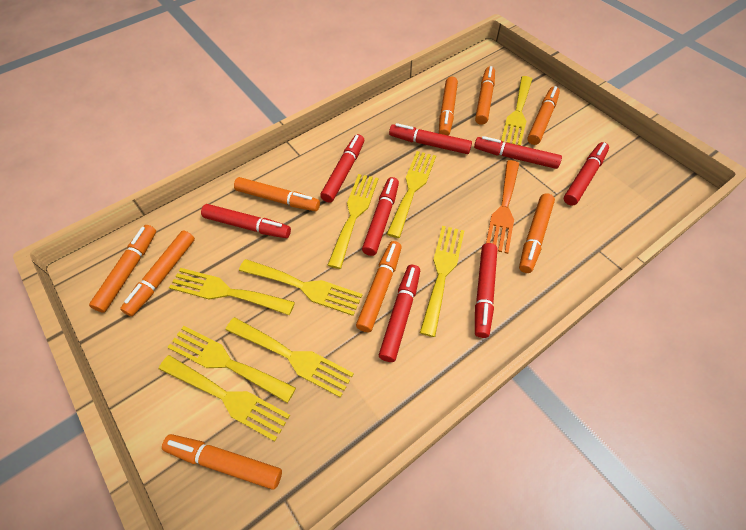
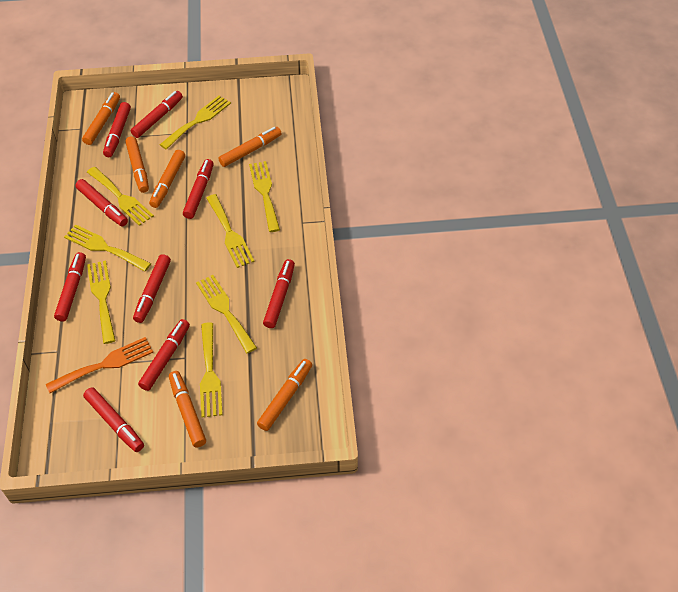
orange marker: 9 -> 6
red marker: 8 -> 9
yellow fork: 9 -> 8

